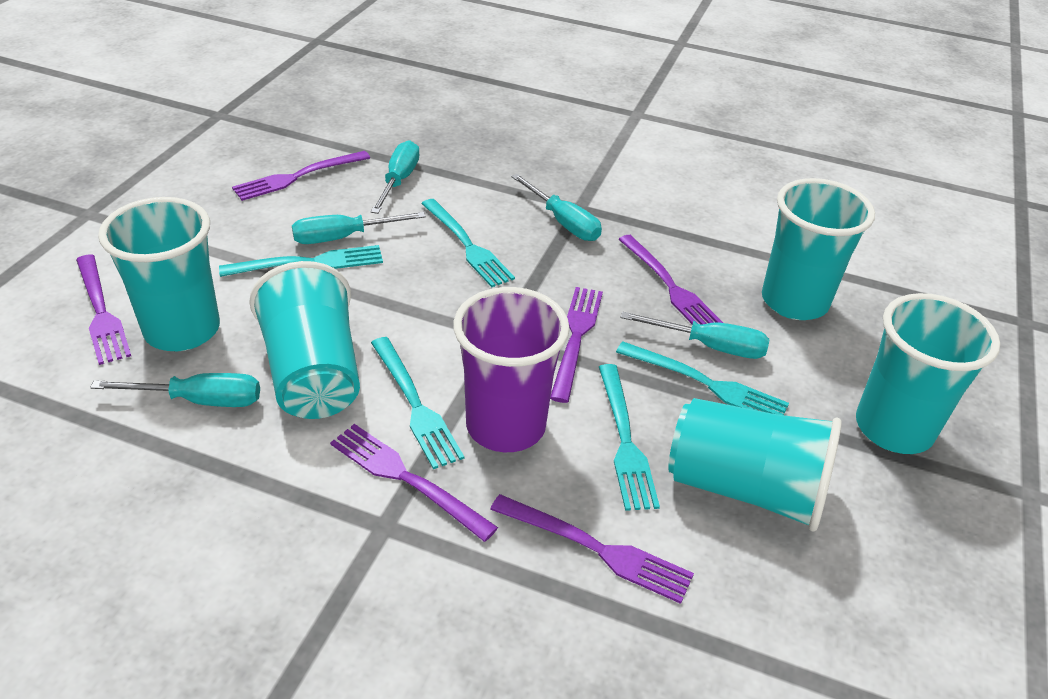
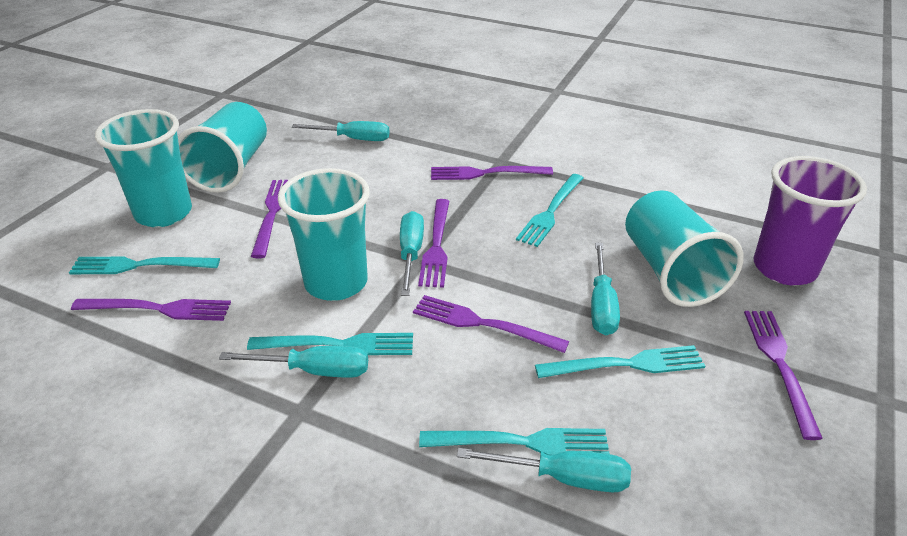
turquoise cup: 5 -> 4

